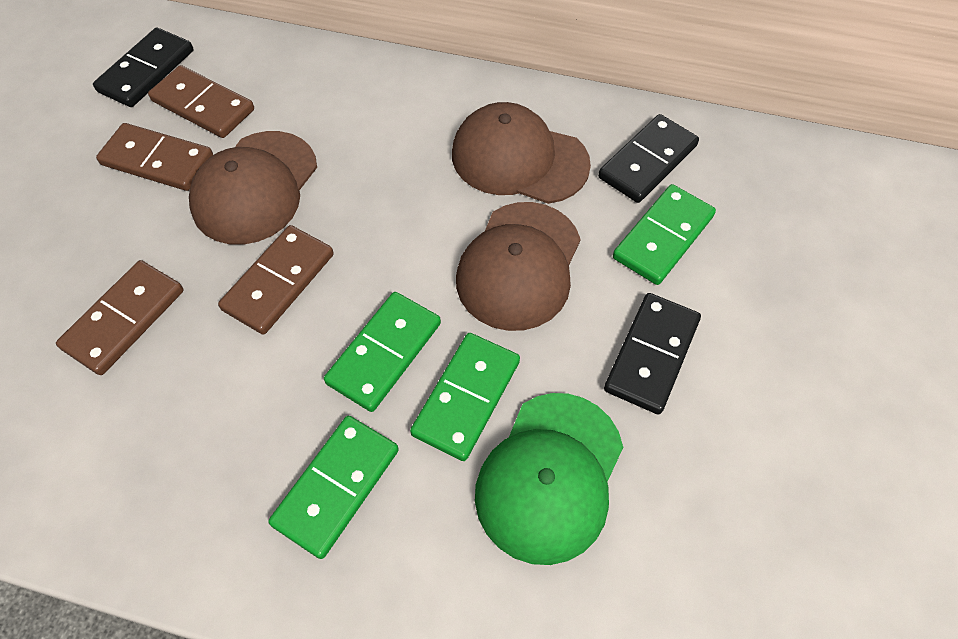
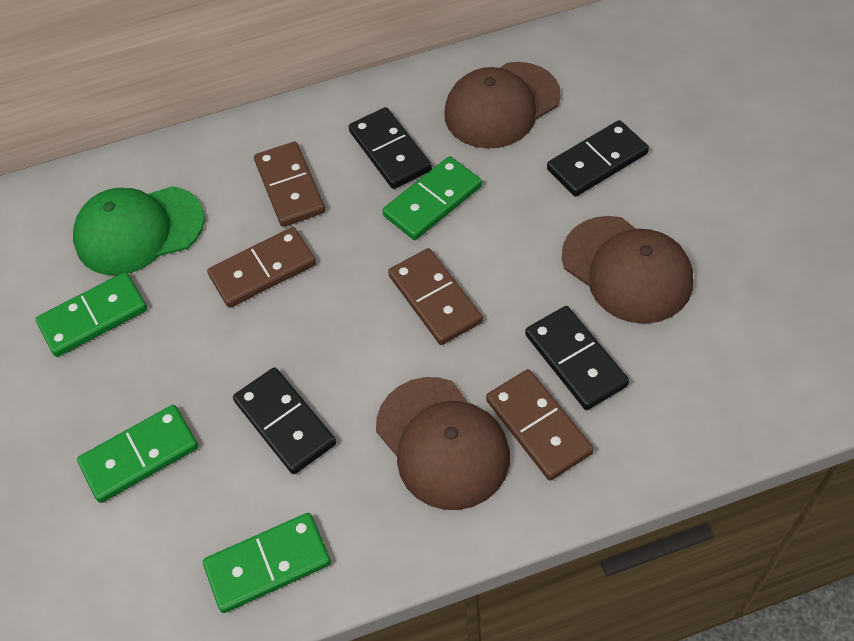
black domino: 3 -> 4

